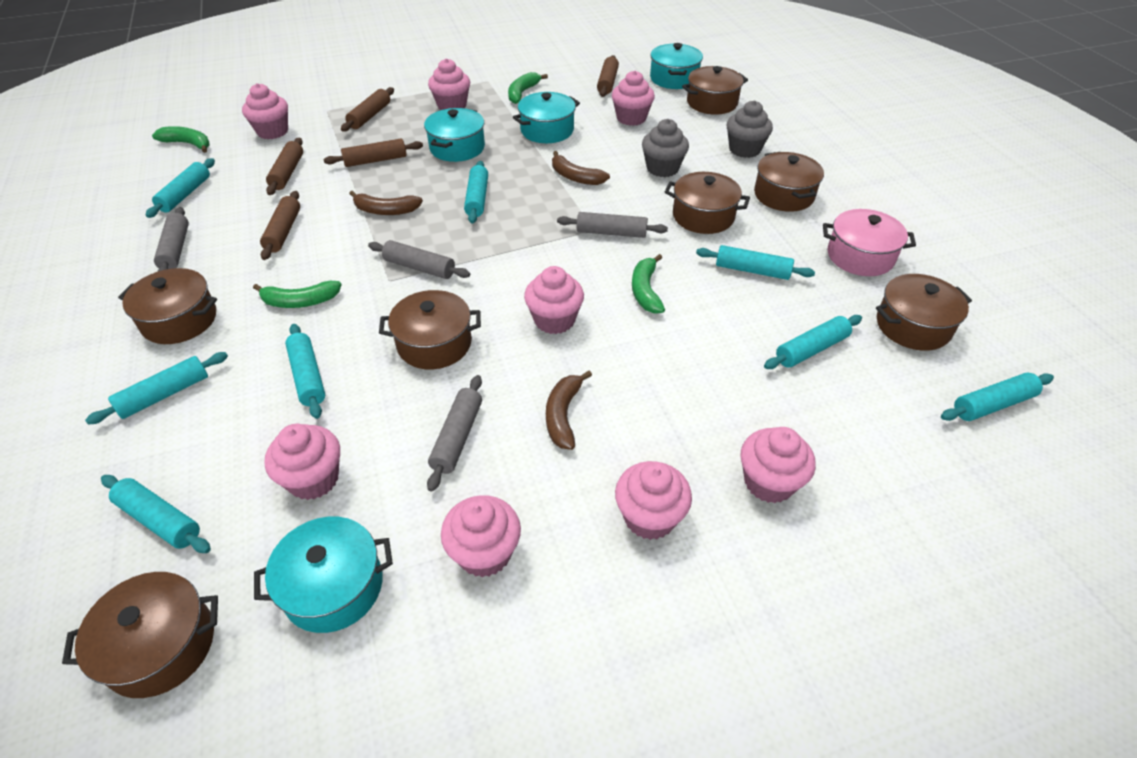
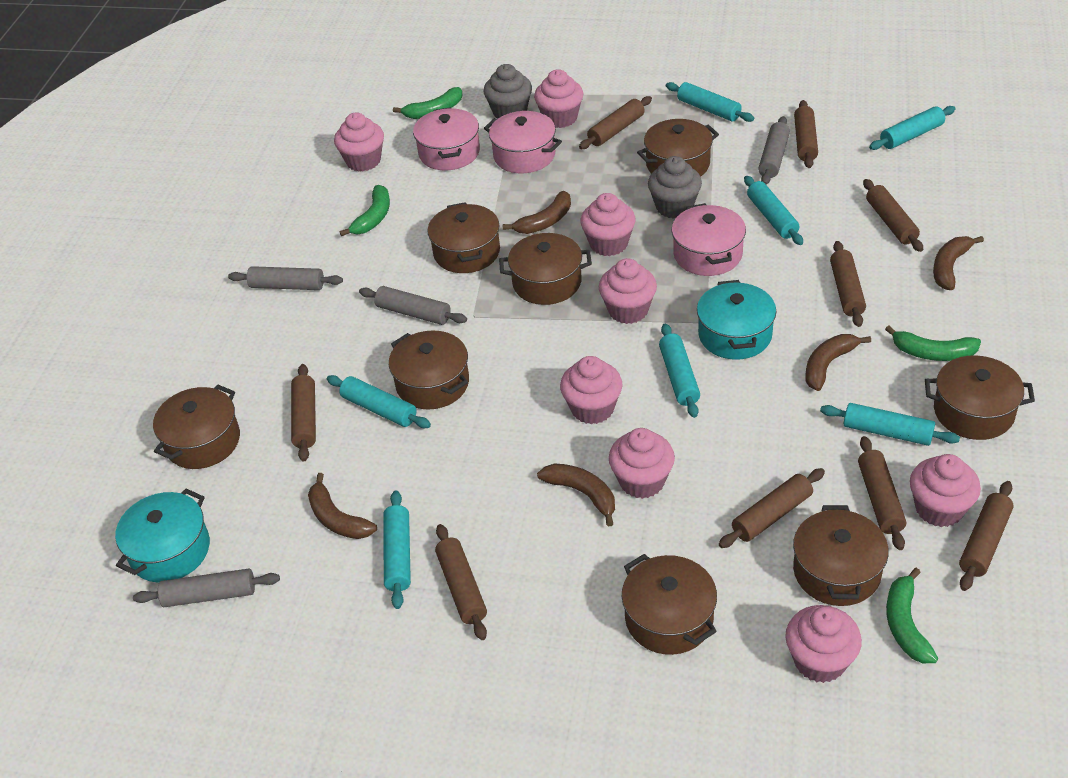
brown banana: 3 -> 5
brown pot: 7 -> 8
brown rolling pin: 5 -> 9
pink pot: 1 -> 3
turquoise pot: 4 -> 2
turquoise rolling pin: 8 -> 7

